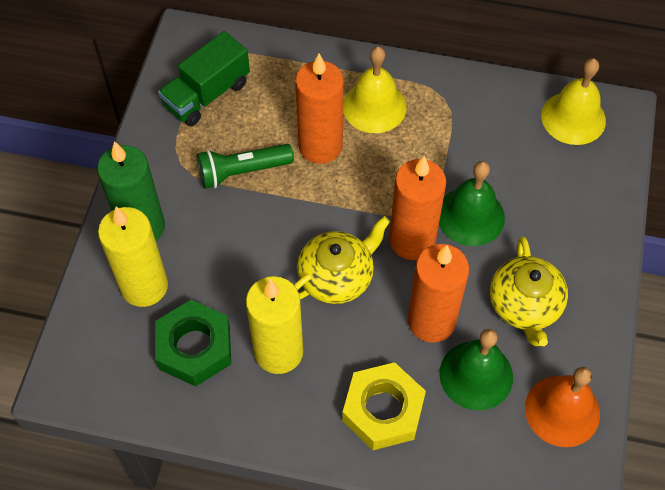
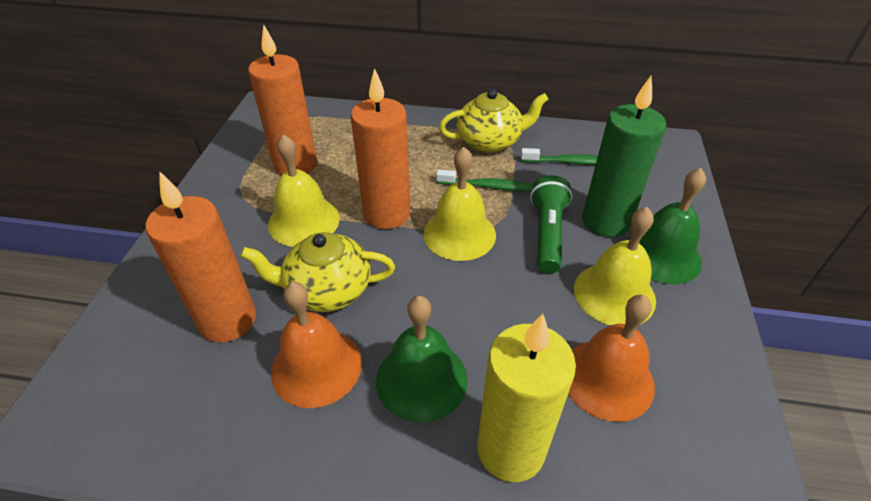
green nut: 1 -> 0
green toothbrush: 0 -> 2
green truck: 1 -> 0
orange bell: 1 -> 2
yellow bell: 2 -> 3
yellow candle: 2 -> 1
yellow nut: 1 -> 0

